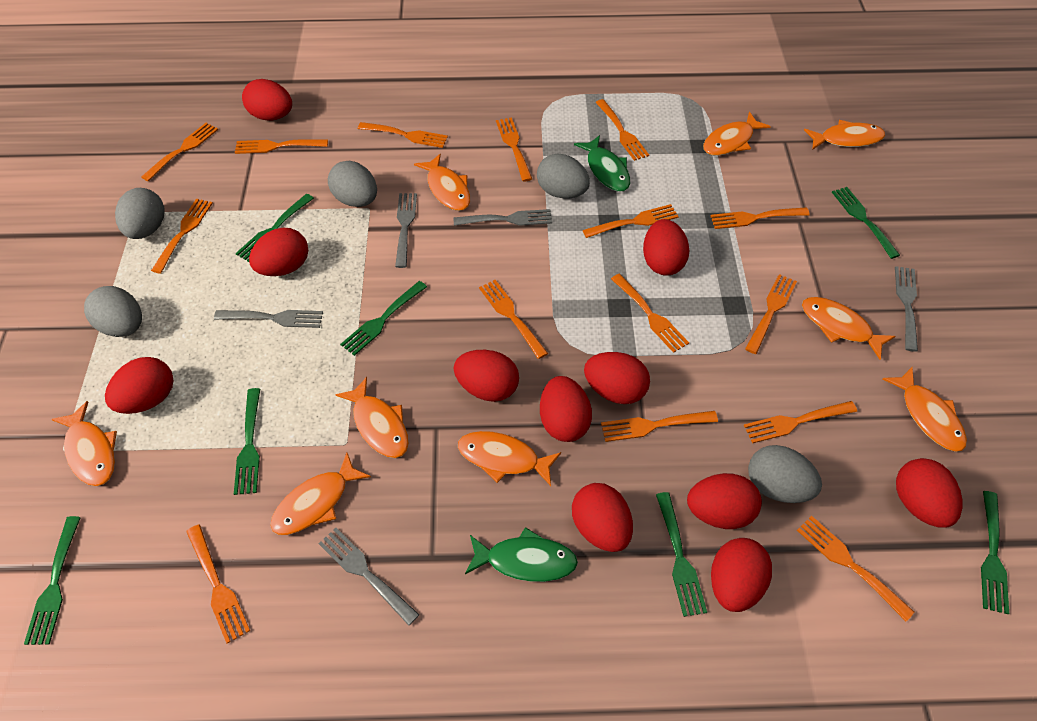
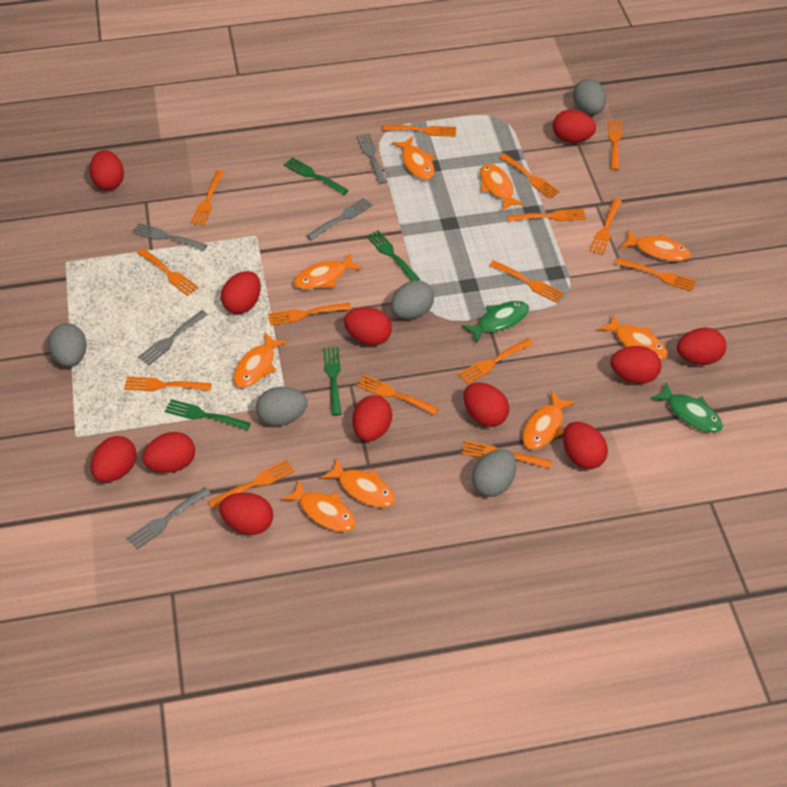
green fork: 7 -> 4
red egg: 11 -> 12

